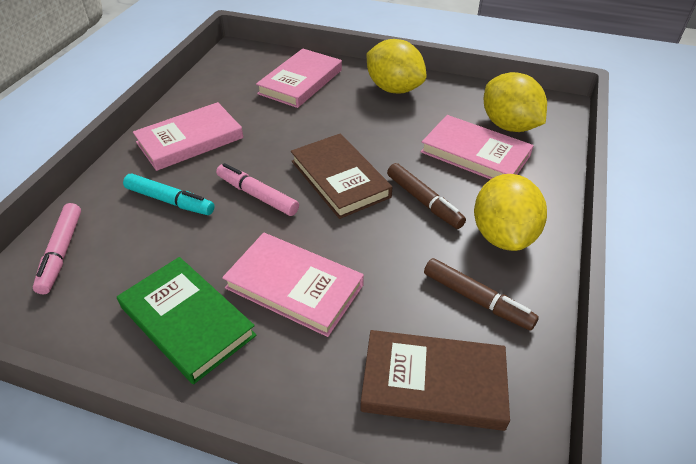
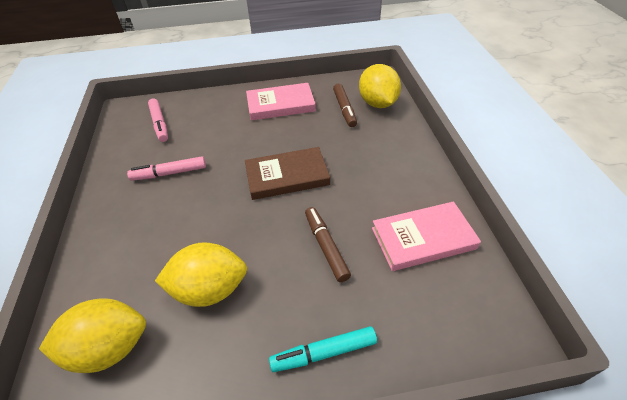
brown book: 2 -> 1
green book: 1 -> 0
pink book: 4 -> 2

